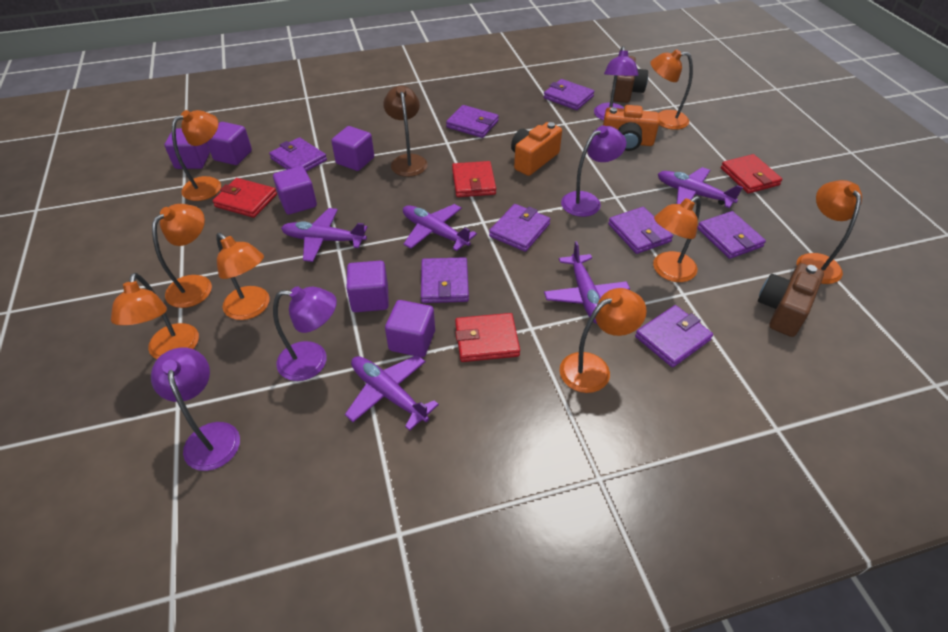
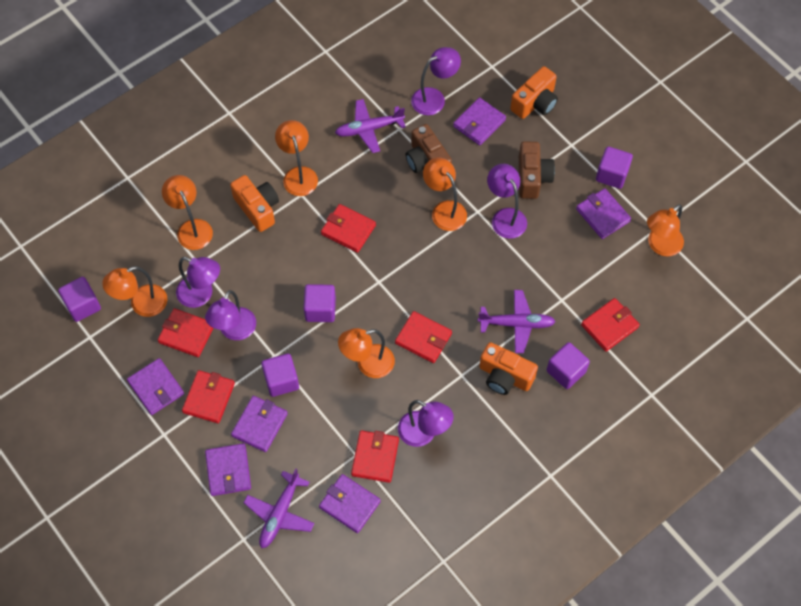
brown lamp: 1 -> 0
orange camera: 2 -> 3
orange lamp: 8 -> 6
purple cube: 6 -> 5
purple lamp: 4 -> 5
purple plane: 5 -> 3
purple wallet: 8 -> 6
red wallet: 4 -> 6

